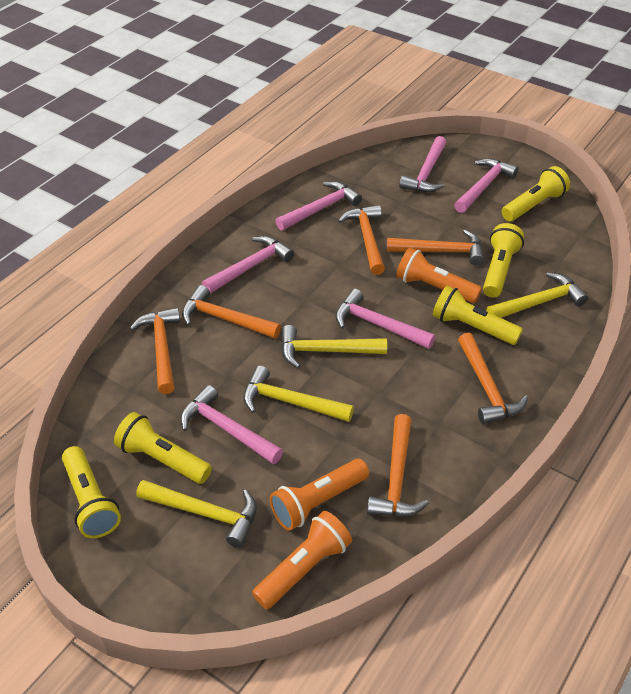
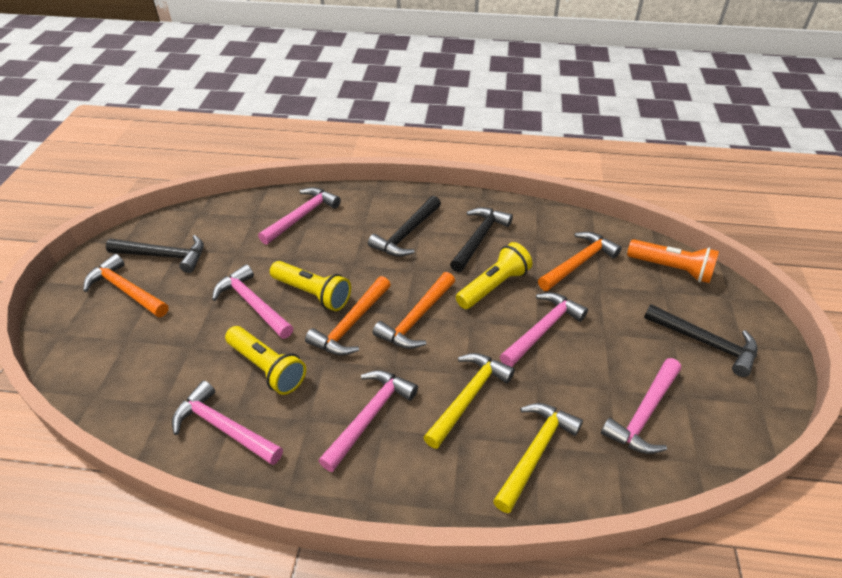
black hammer: 0 -> 4
orange flashlight: 3 -> 1
orange hammer: 6 -> 4
yellow flashlight: 5 -> 3
yellow hammer: 4 -> 2

